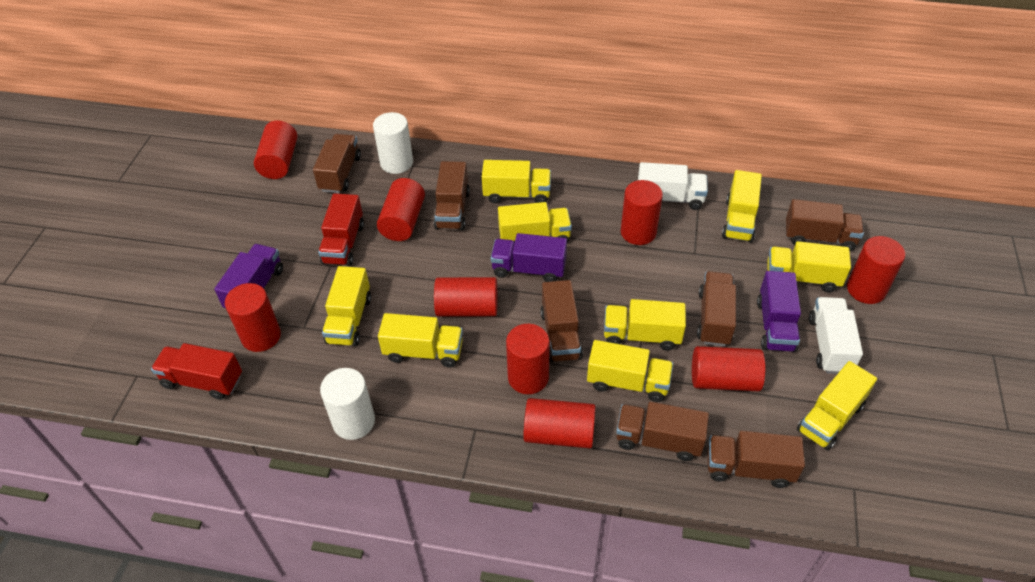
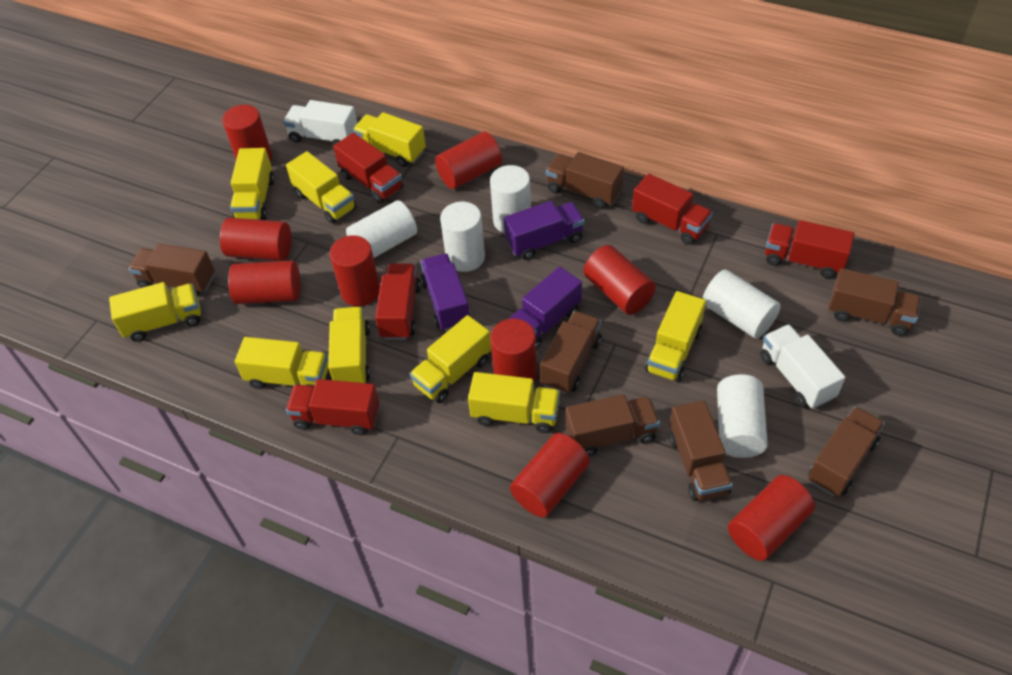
red truck: 2 -> 5
white cylinder: 2 -> 5

